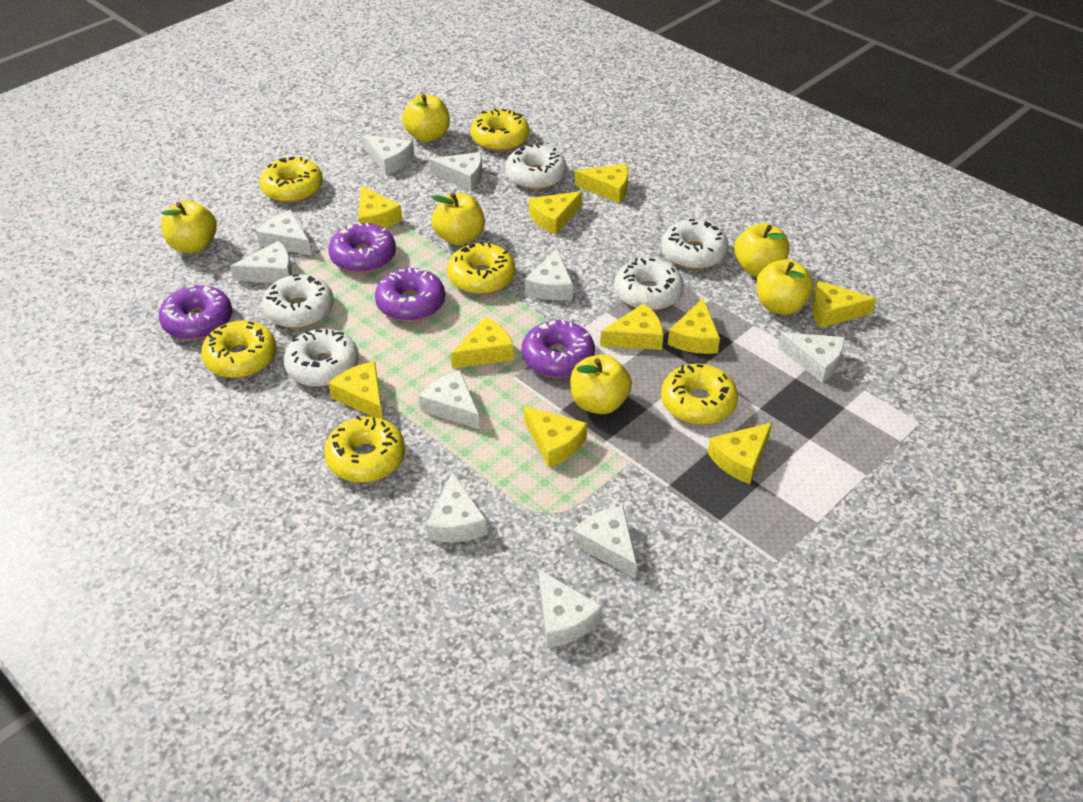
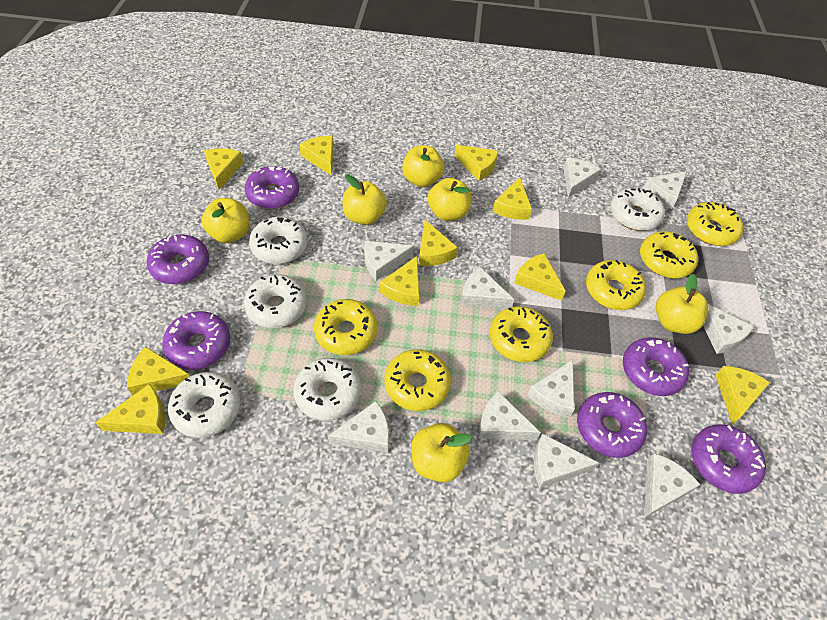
purple donut: 4 -> 6

